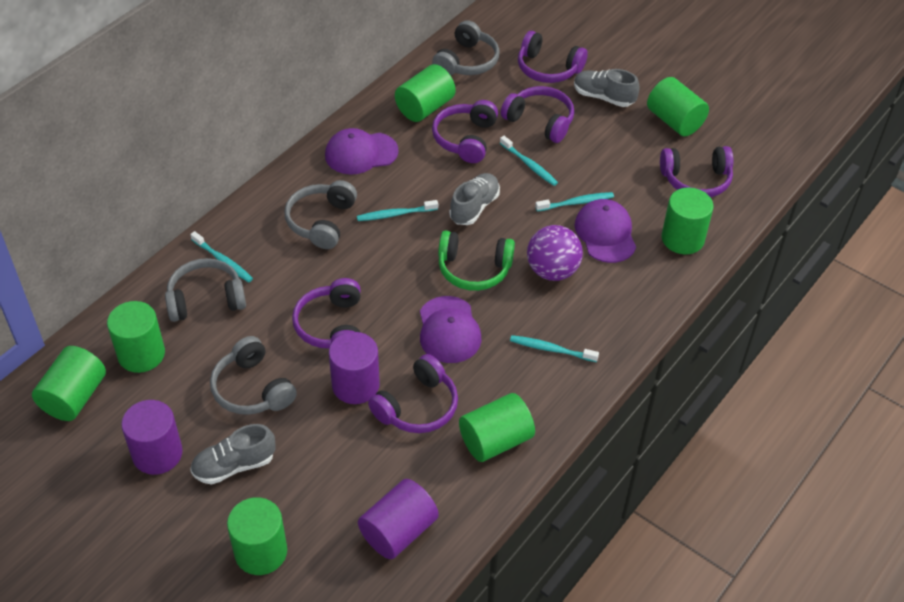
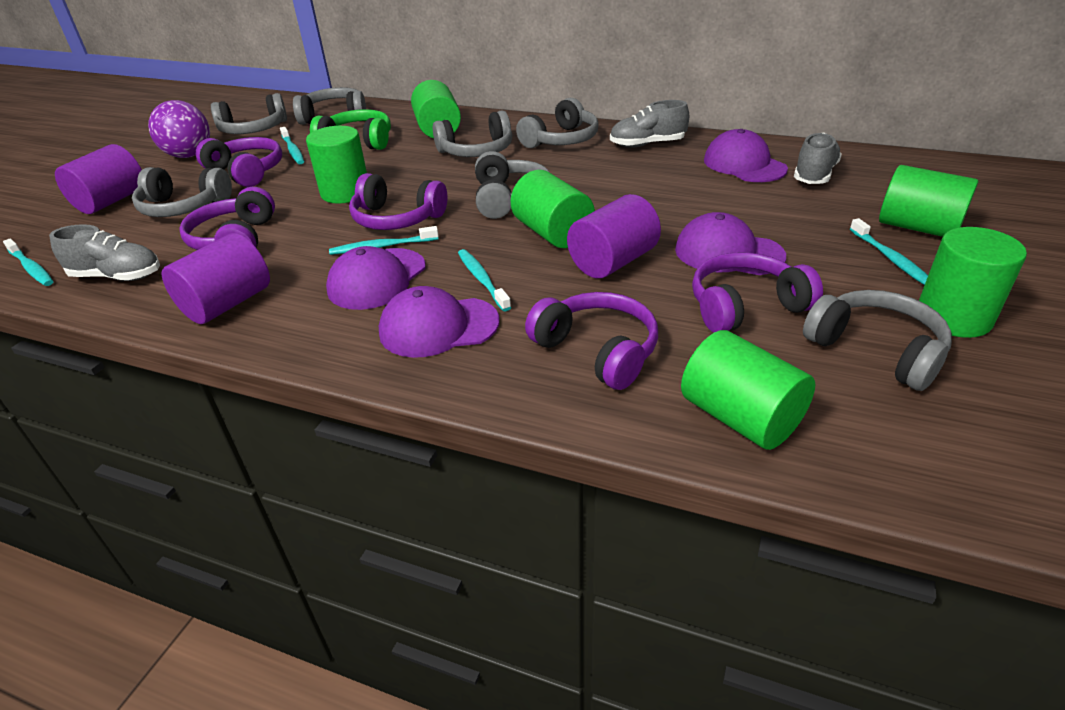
green cylinder: 7 -> 6
grey headphones: 4 -> 7
purple cap: 3 -> 4
purple headphones: 6 -> 5

